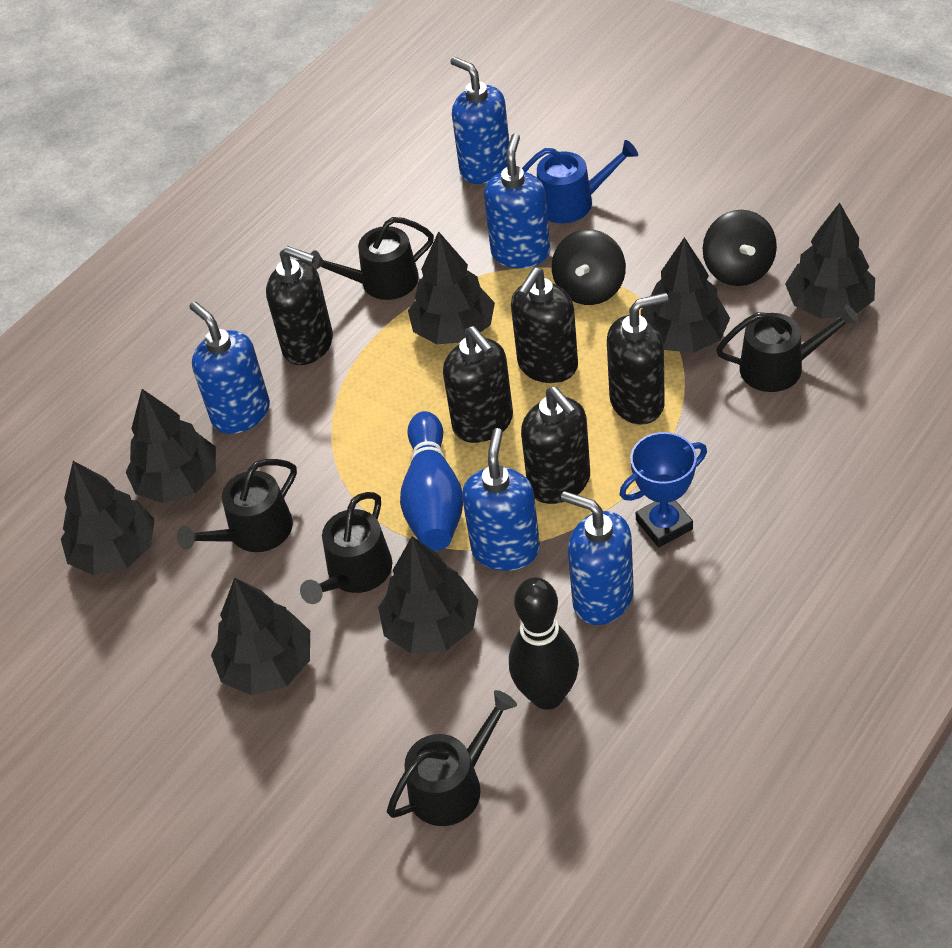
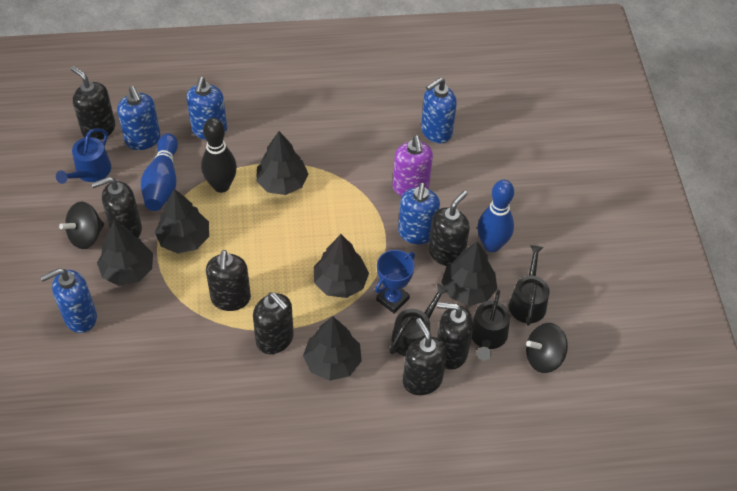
black soap dispenser: 5 -> 7
black tree: 7 -> 6
black watering can: 5 -> 3
blue bowling pin: 1 -> 2
purple soap dispenser: 0 -> 1

